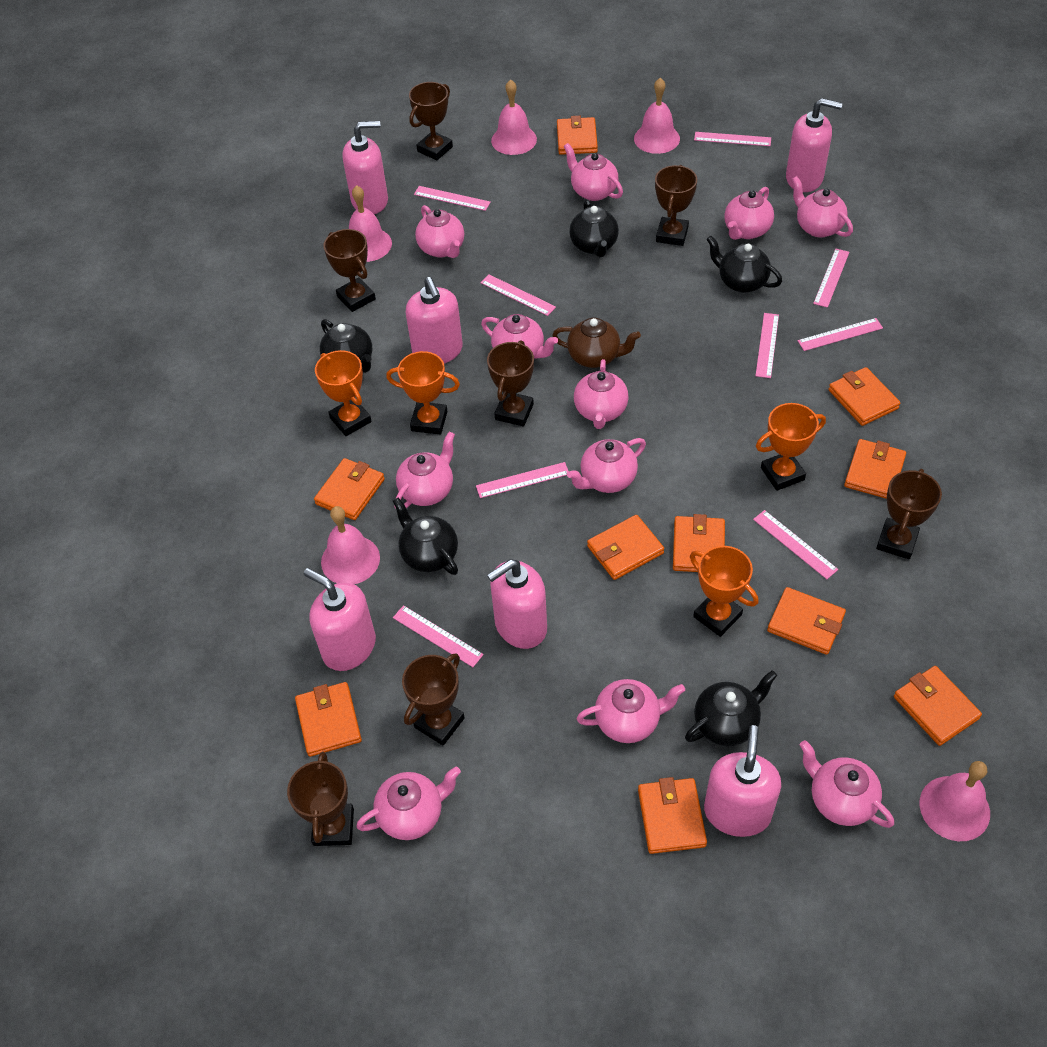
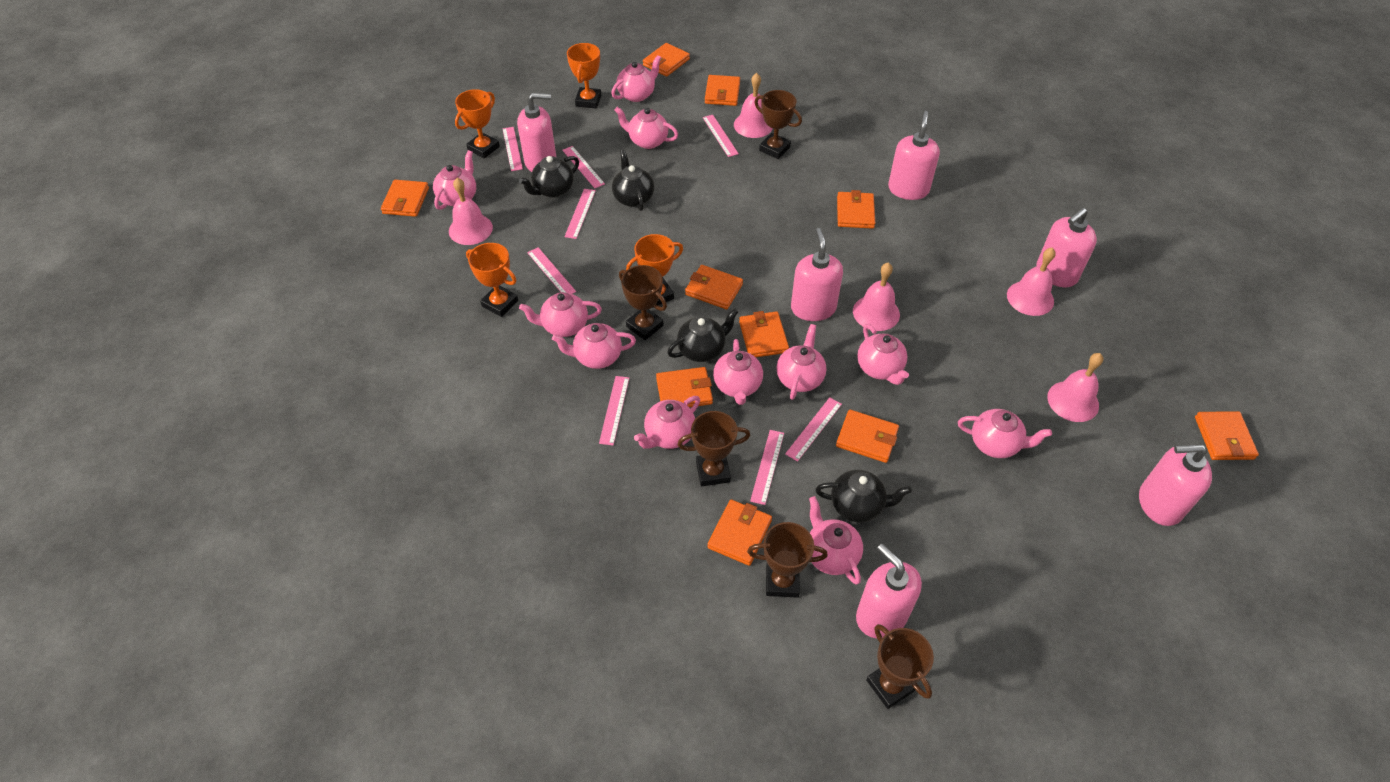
black teapot: 5 -> 4
brown teapot: 1 -> 0
brown trophy: 7 -> 5
pink ruler: 9 -> 8

